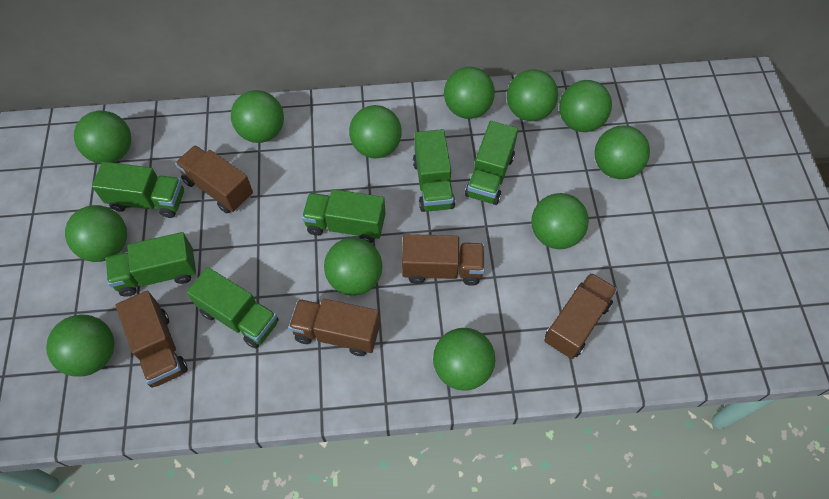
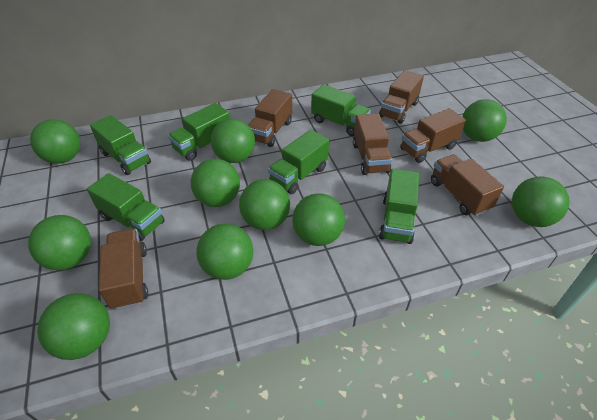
brown truck: 5 -> 6
green ball: 12 -> 10

